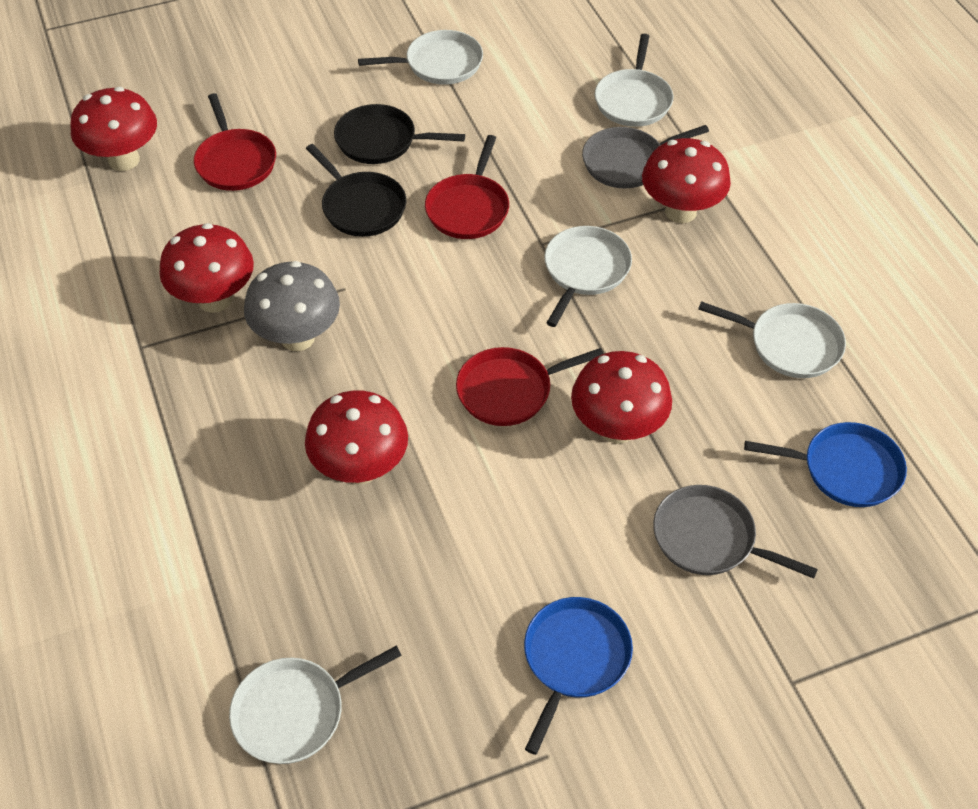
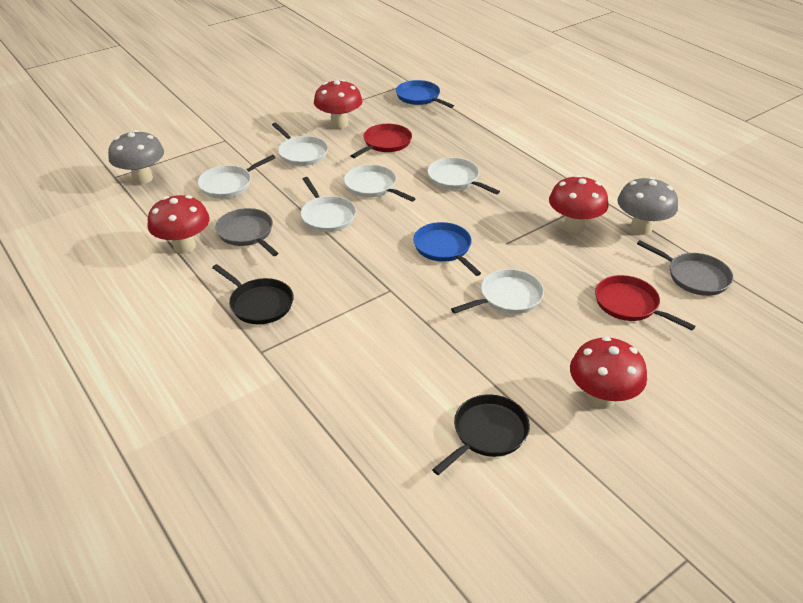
grey mushroom: 1 -> 2
red mushroom: 5 -> 4
red pan: 3 -> 2
white pan: 5 -> 6

